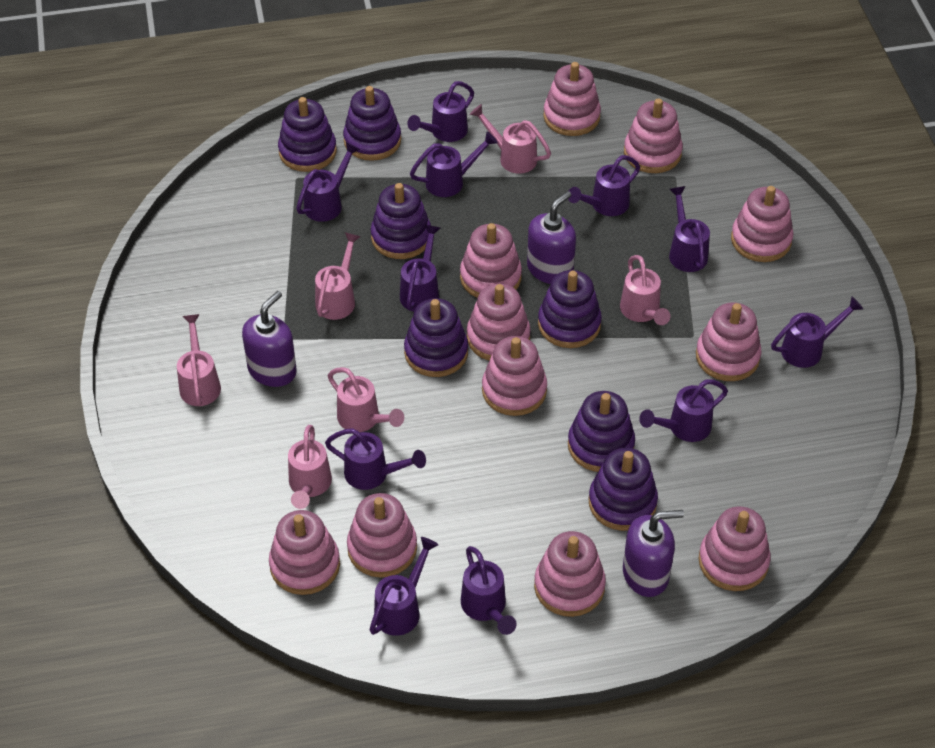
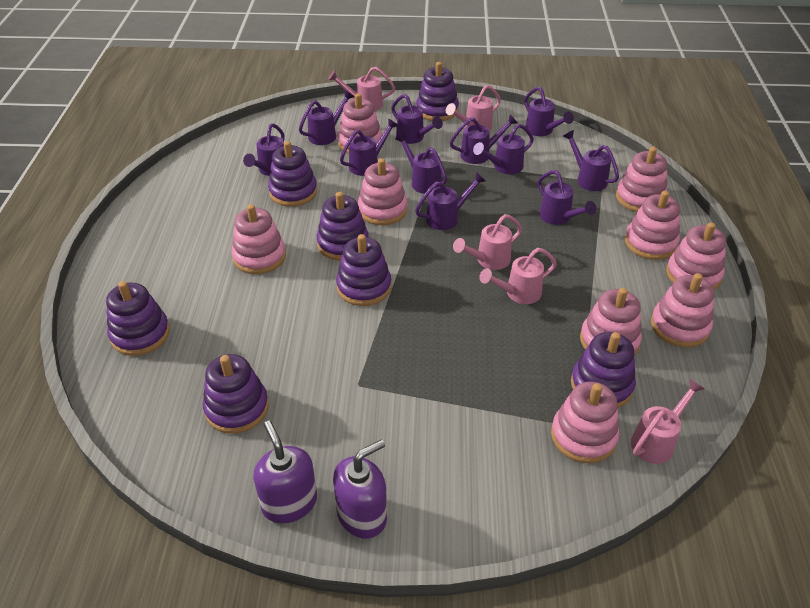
pink stacking toy: 11 -> 9
pink watering can: 6 -> 5
purple soap dispenser: 3 -> 2

